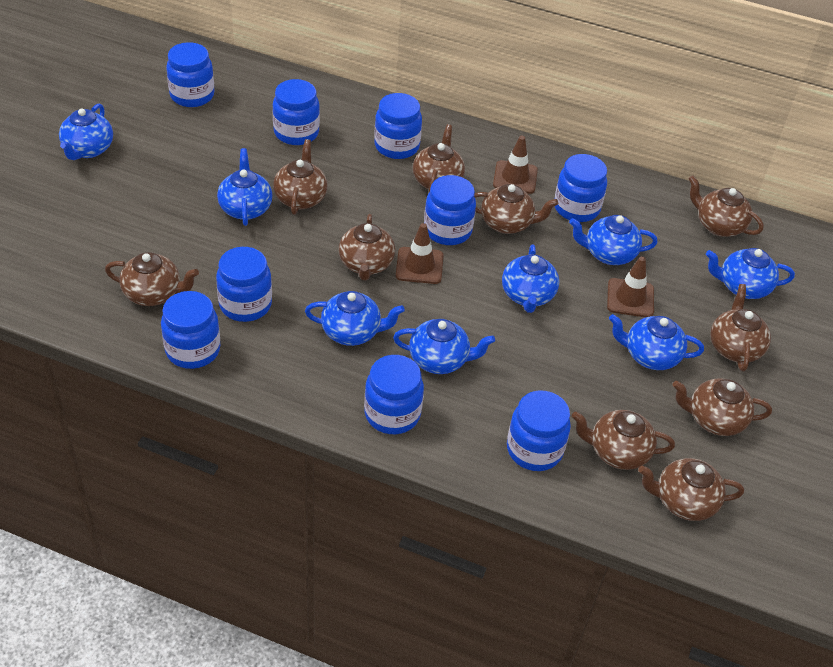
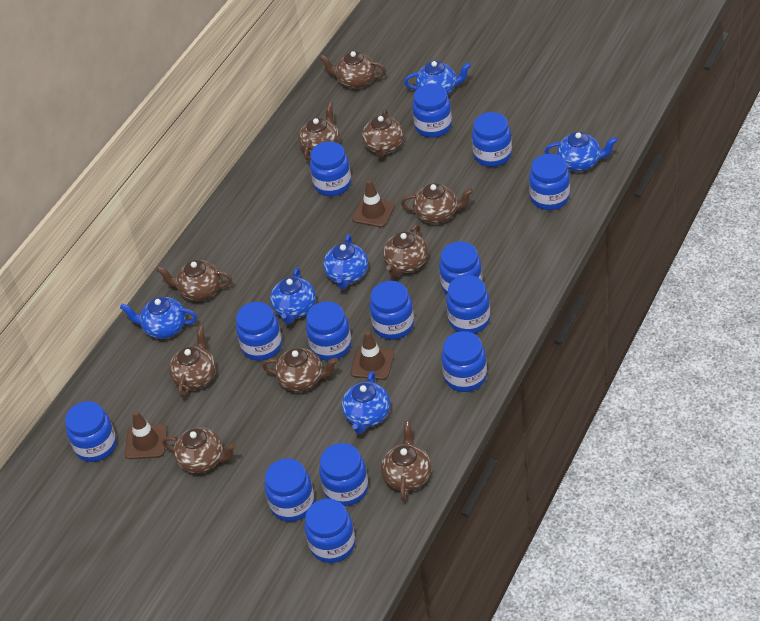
blue jar: 9 -> 14
blue teapot: 8 -> 6

